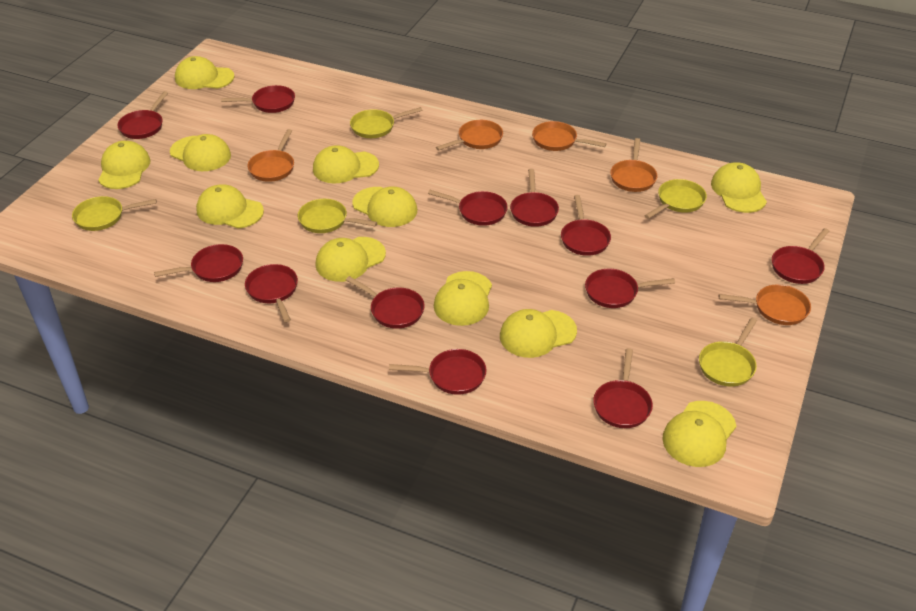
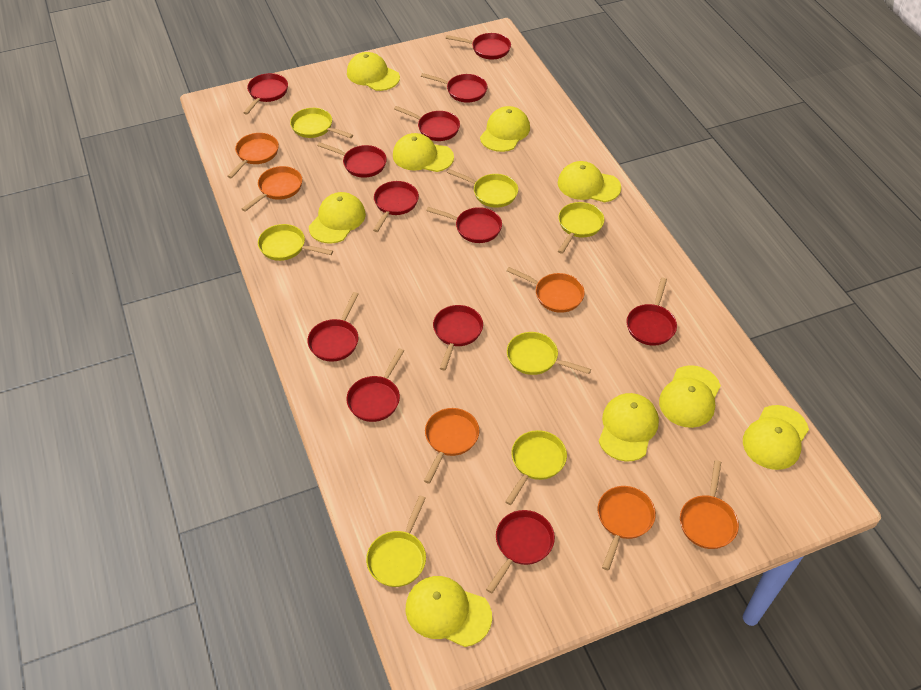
orange pan: 5 -> 6
yellow cap: 11 -> 9
yellow pan: 5 -> 7

